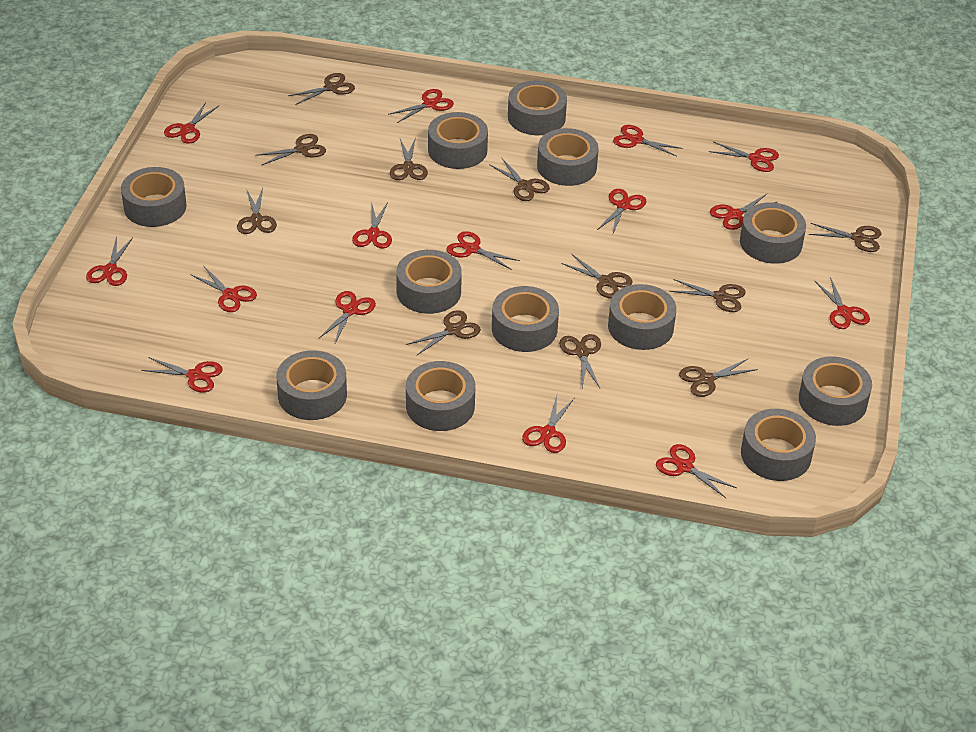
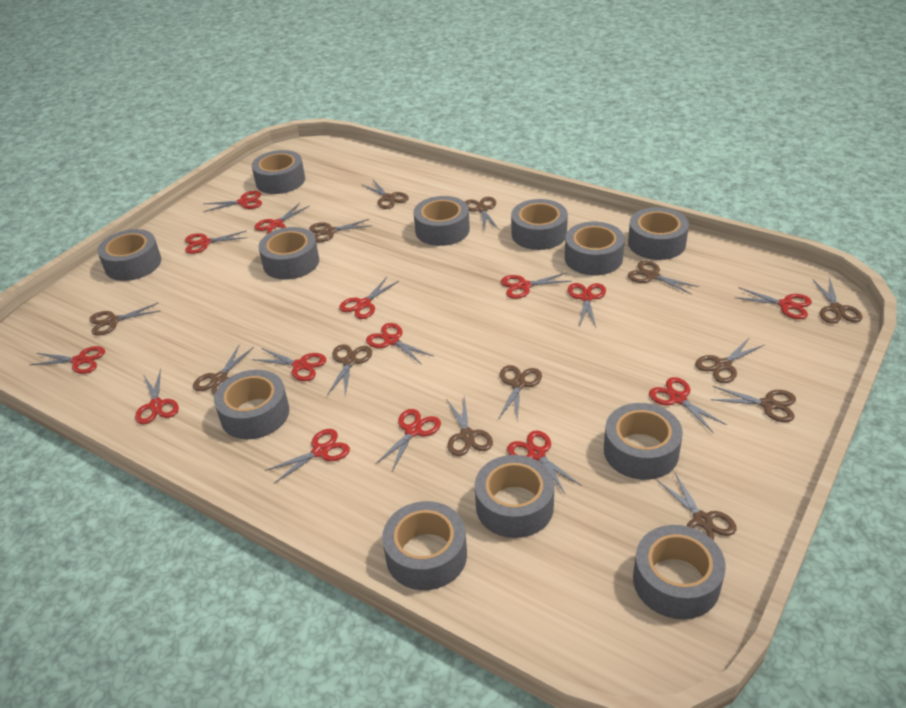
brown scissors: 11 -> 13

